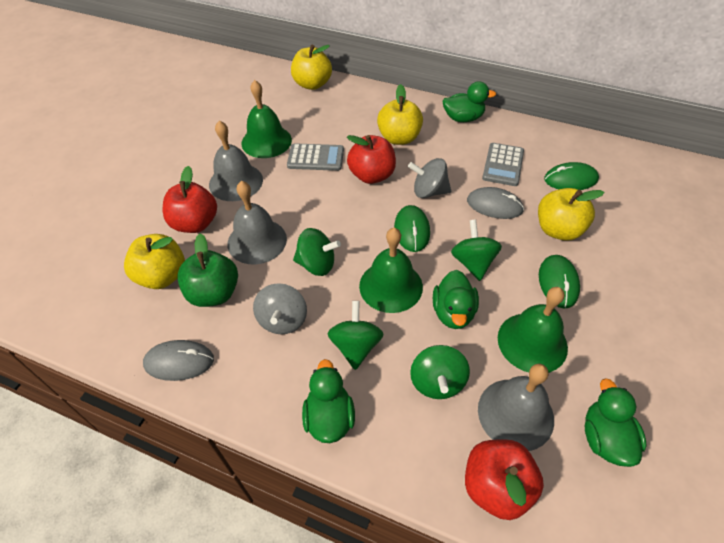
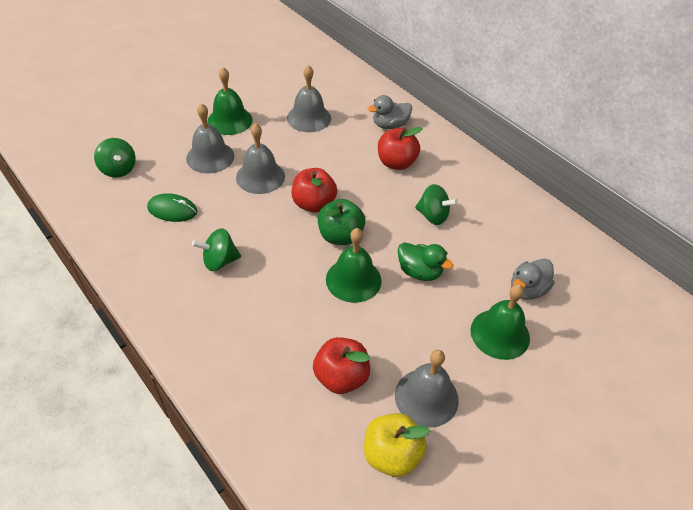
green duck: 4 -> 1
green mouse: 3 -> 1
green spinning top: 4 -> 3
grey bell: 3 -> 4
grey calculator: 2 -> 0
grey duck: 0 -> 2
grey mouse: 2 -> 0
grey spinning top: 2 -> 0
yellow apple: 4 -> 1

